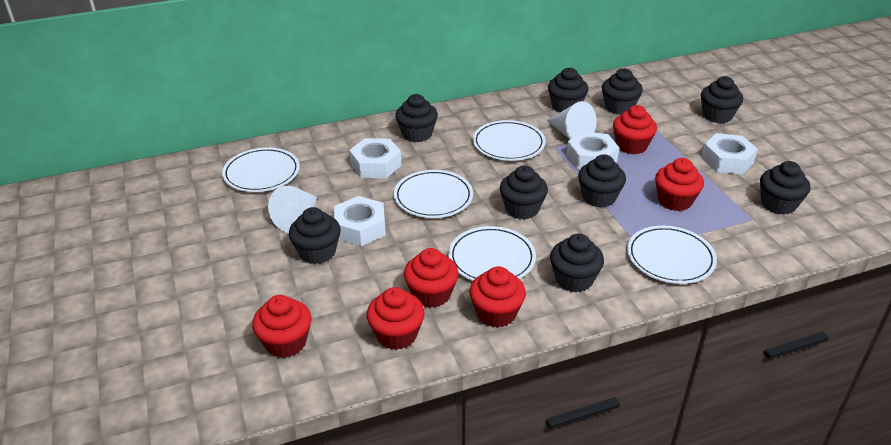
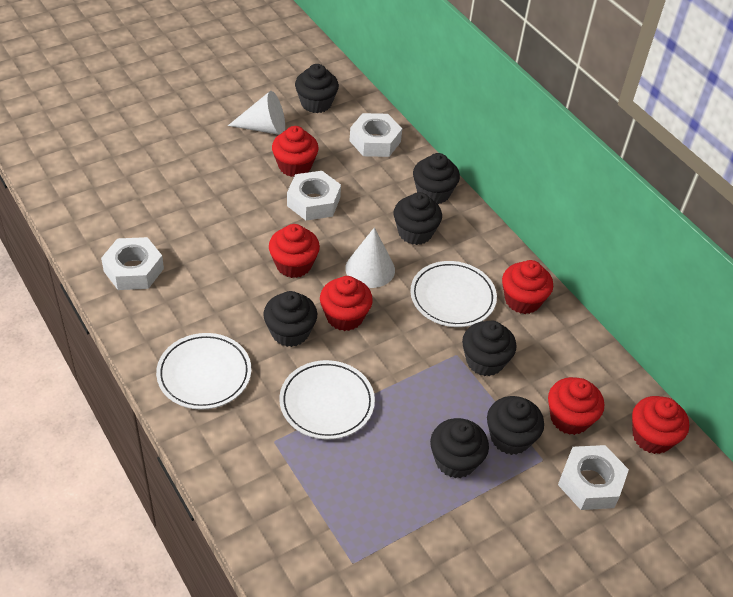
black cupcake: 9 -> 7
white plate: 5 -> 3

